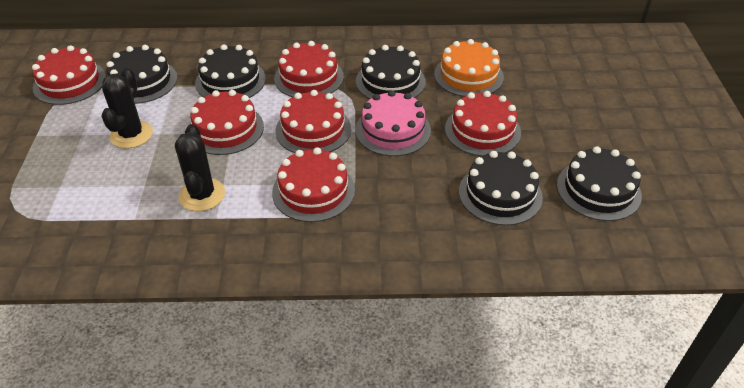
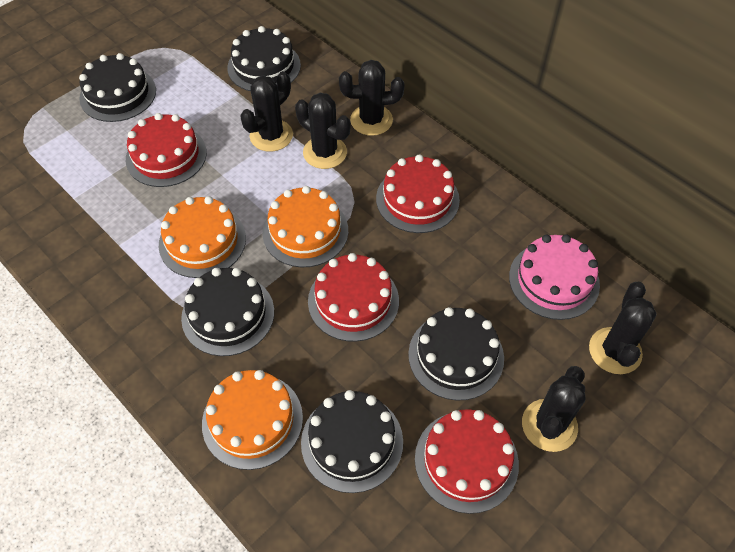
black cactus: 2 -> 5
orange cake: 1 -> 3
red cake: 6 -> 4

